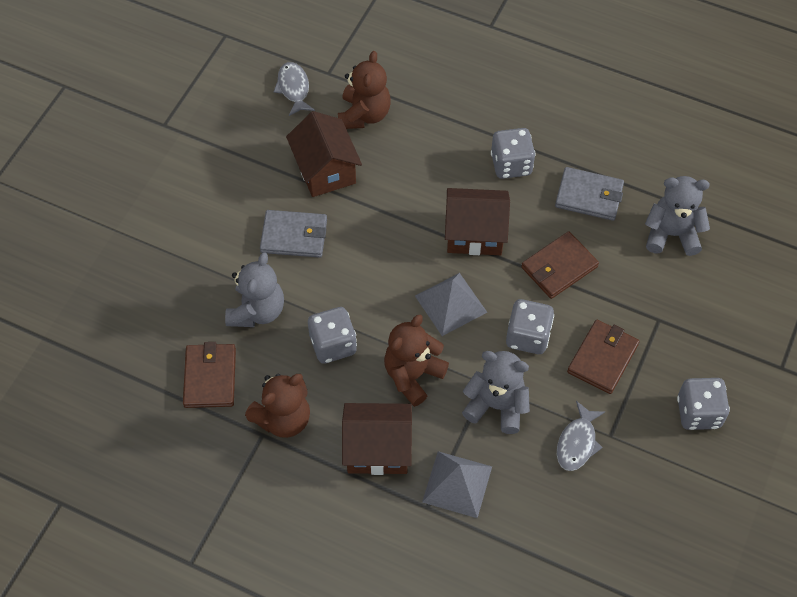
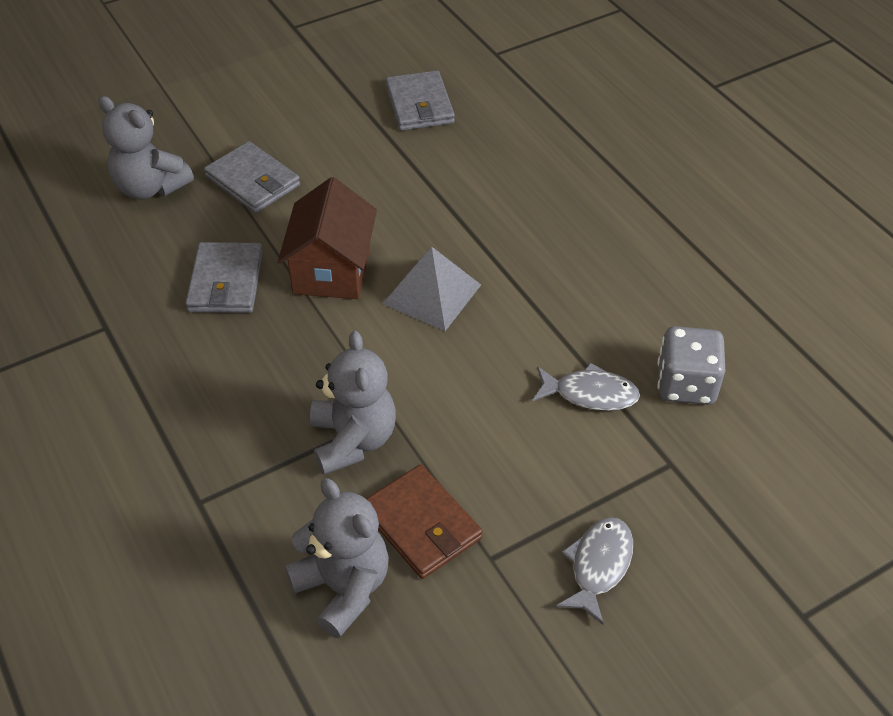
brown house: 3 -> 1
brown teddy bear: 3 -> 0
brown wallet: 3 -> 1
grey dice: 4 -> 1
grey pyramid: 2 -> 1
grey wallet: 2 -> 3

